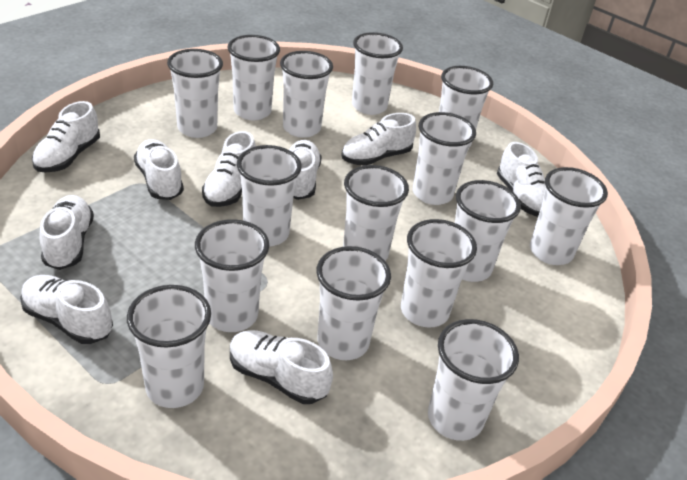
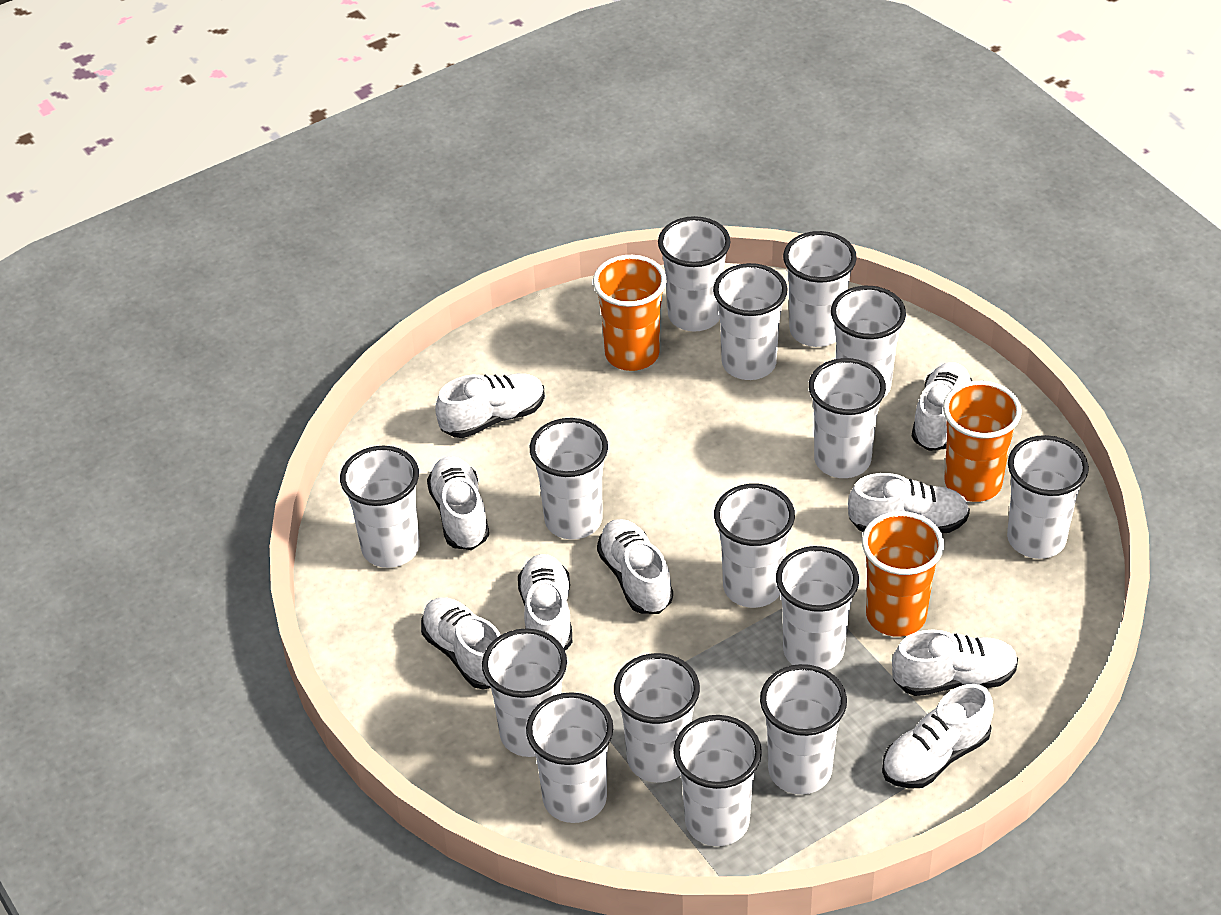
orange cup: 0 -> 3

